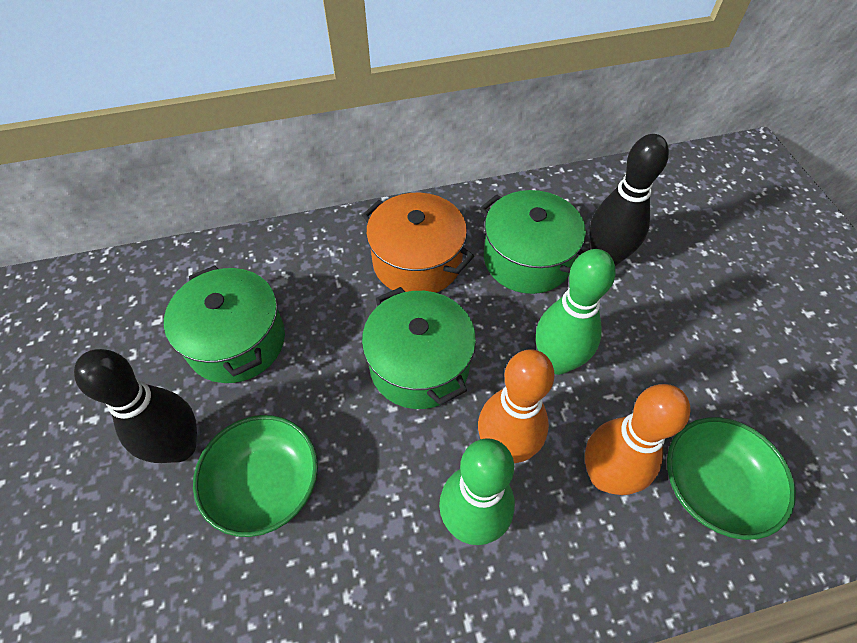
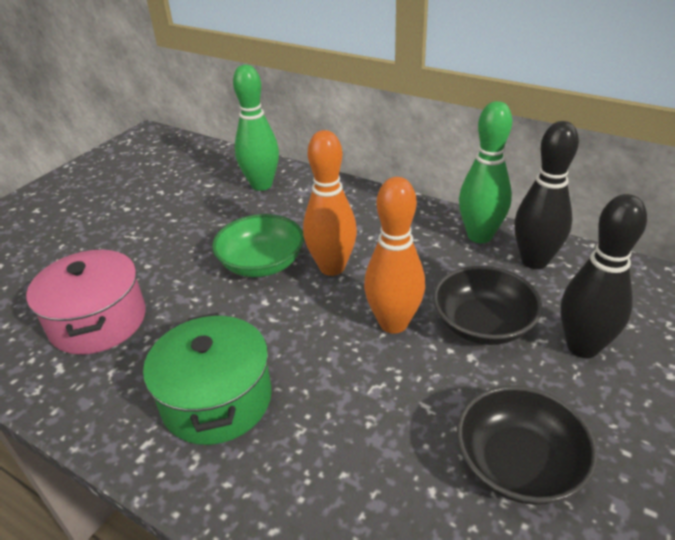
black bowl: 0 -> 2
green bowl: 2 -> 1
green pot: 3 -> 1
orange pot: 1 -> 0
pink pot: 0 -> 1

